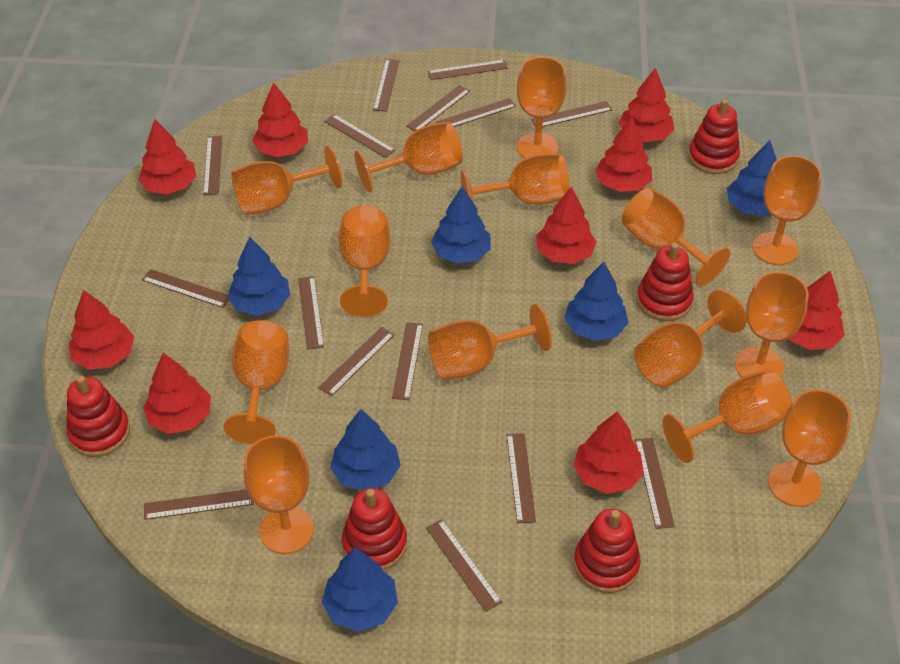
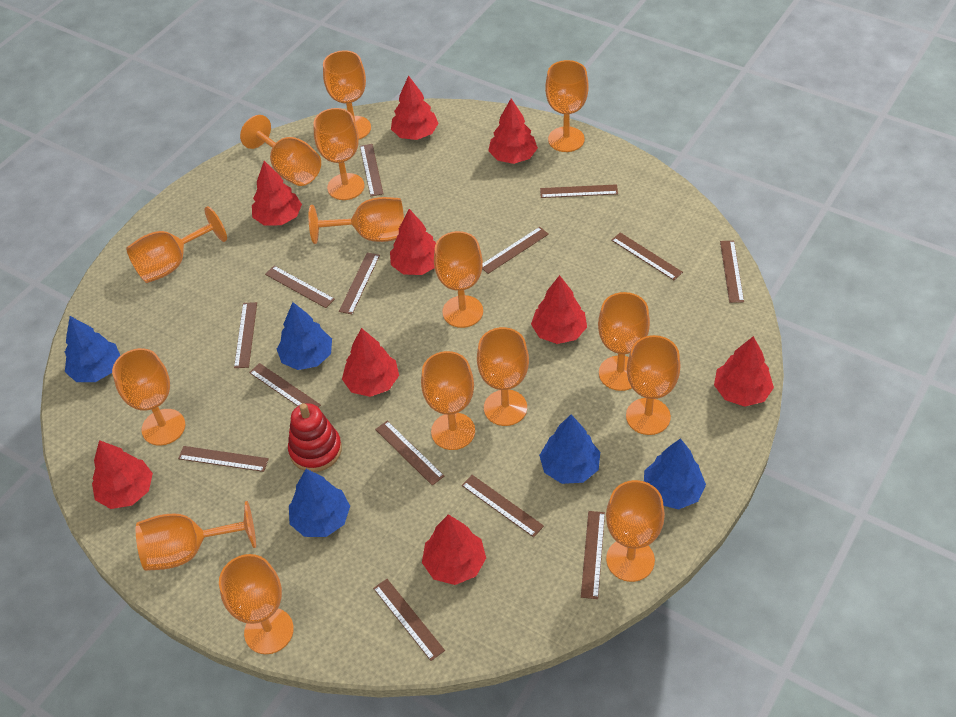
blue tree: 6 -> 5
brown ruler: 15 -> 14
orange goblet: 14 -> 15
red stacking toy: 5 -> 1

